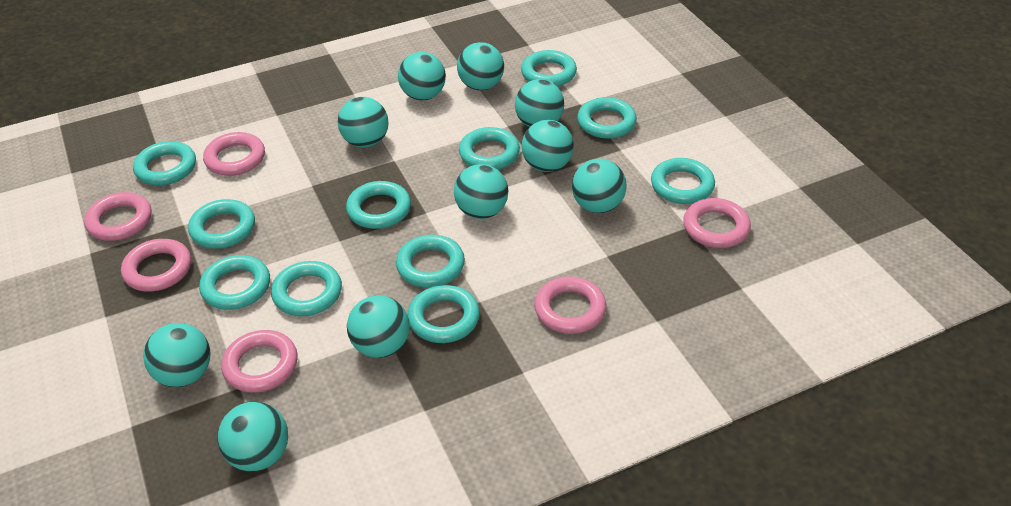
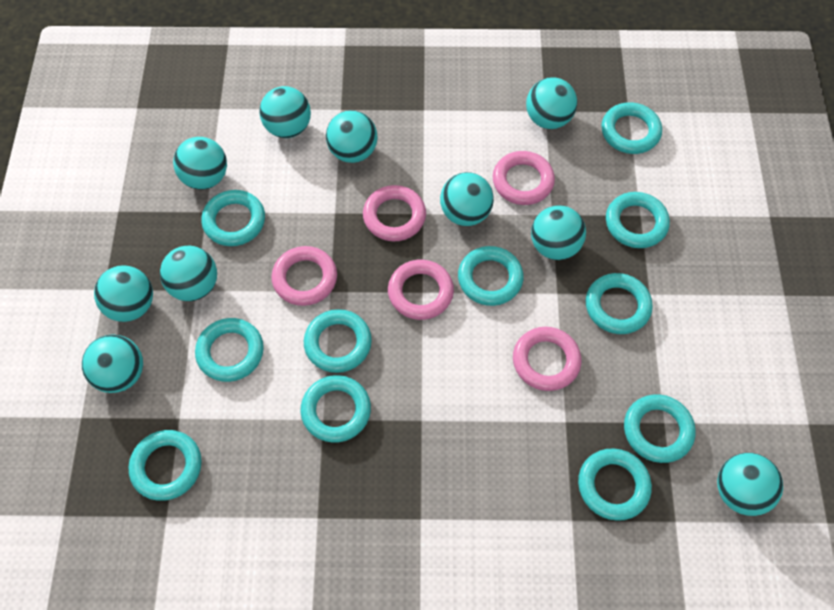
pink ring: 6 -> 5

